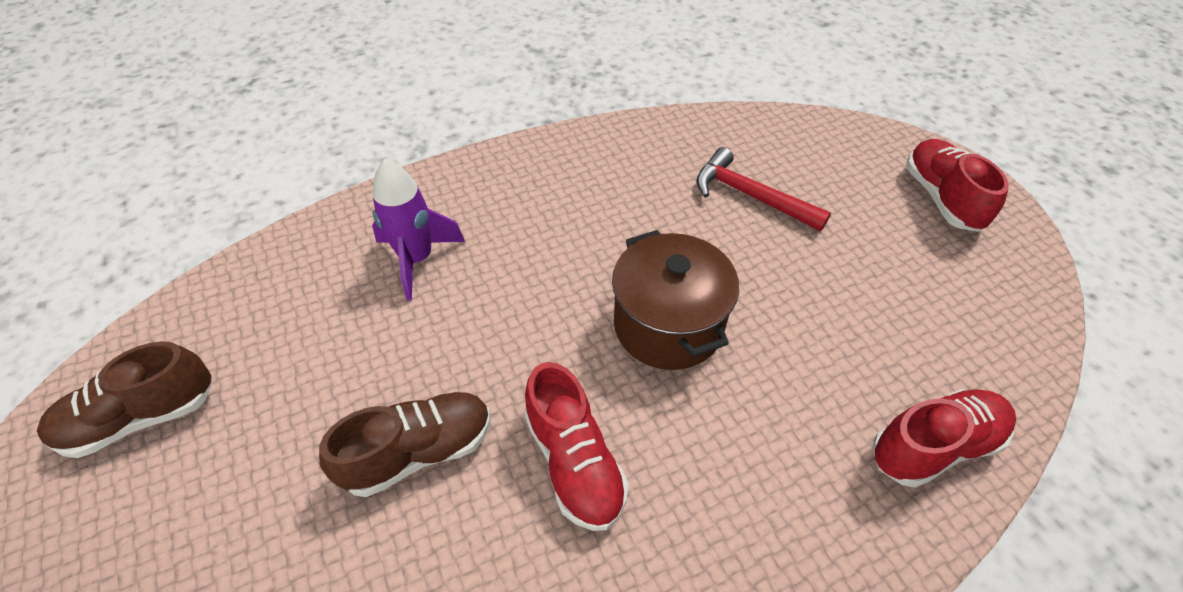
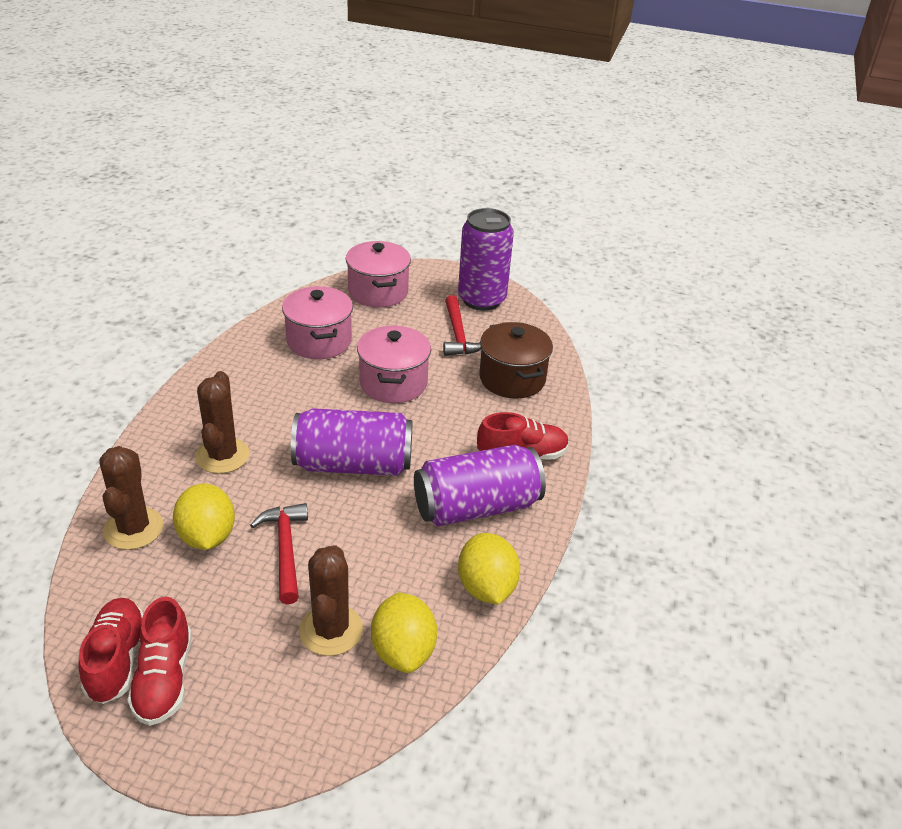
brown cactus: 0 -> 3
brown shoe: 2 -> 0
pink pot: 0 -> 3
purple can: 0 -> 3
purple rocket: 1 -> 0
red hammer: 1 -> 2
yellow lemon: 0 -> 3

